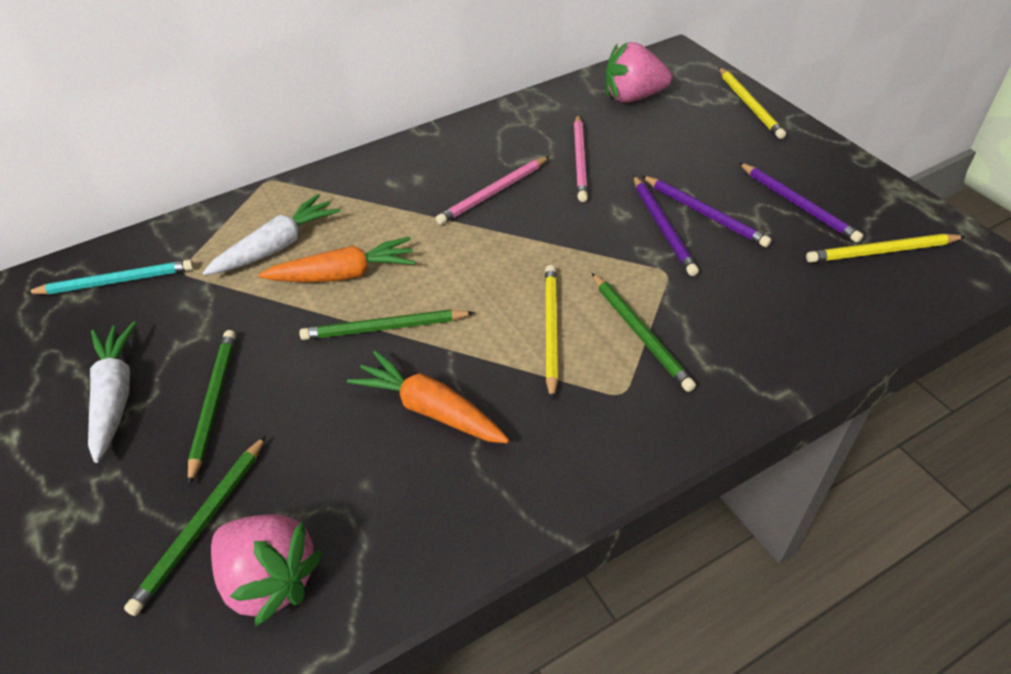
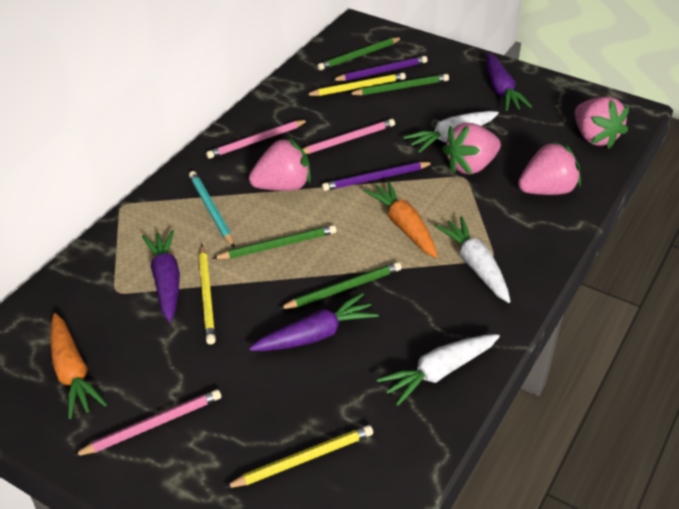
pink pencil: 2 -> 3
pink strawberry: 2 -> 4
purple carrot: 0 -> 3
purple pencil: 3 -> 2
white carrot: 2 -> 3

